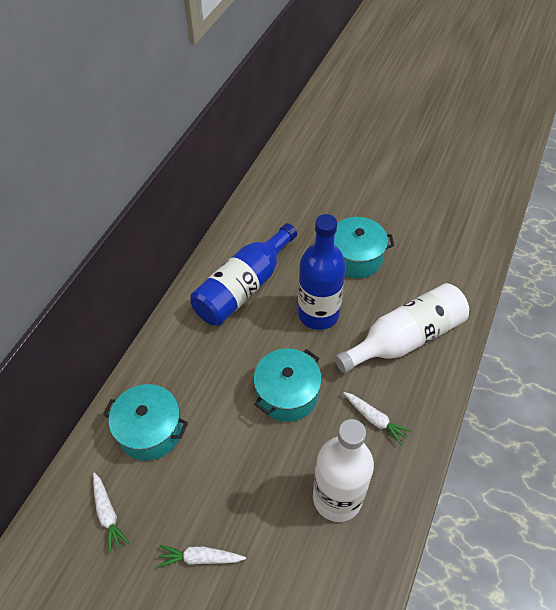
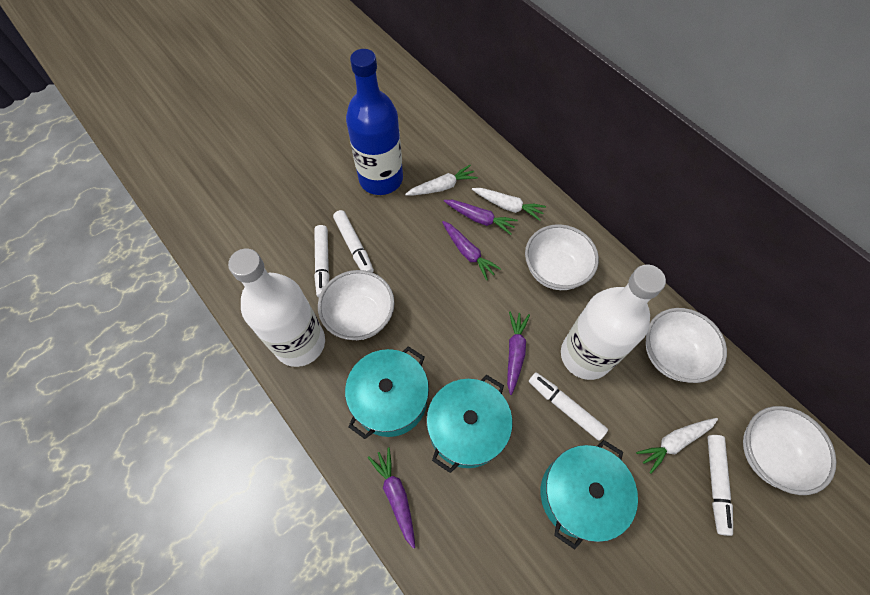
blue bottle: 2 -> 1
purple carrot: 0 -> 4
white bowl: 0 -> 4
white marker: 0 -> 4

